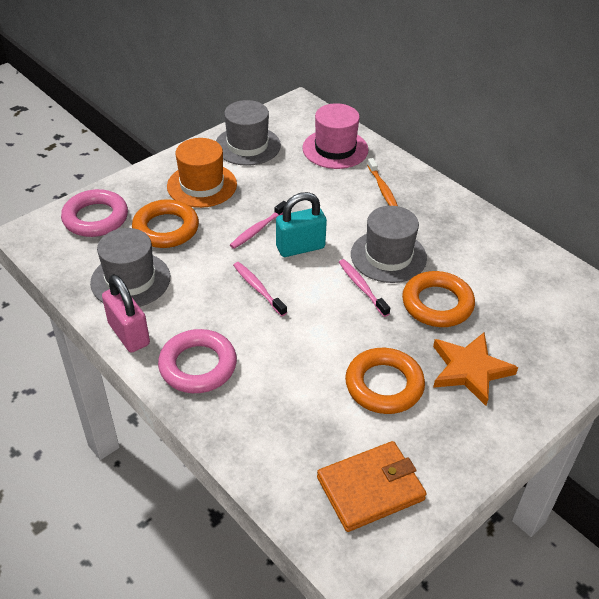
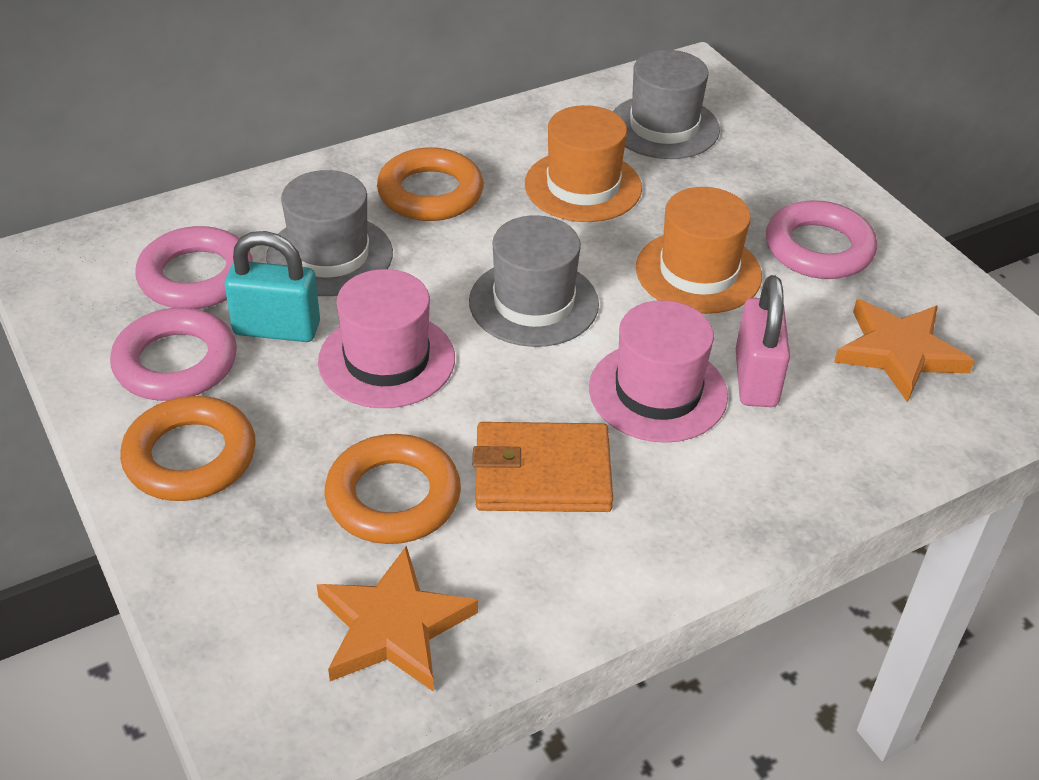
orange hat: 1 -> 2
orange star: 1 -> 2
orange toothbrush: 1 -> 0
pink hat: 1 -> 2
pink ring: 2 -> 3
pink toothbrush: 3 -> 0

